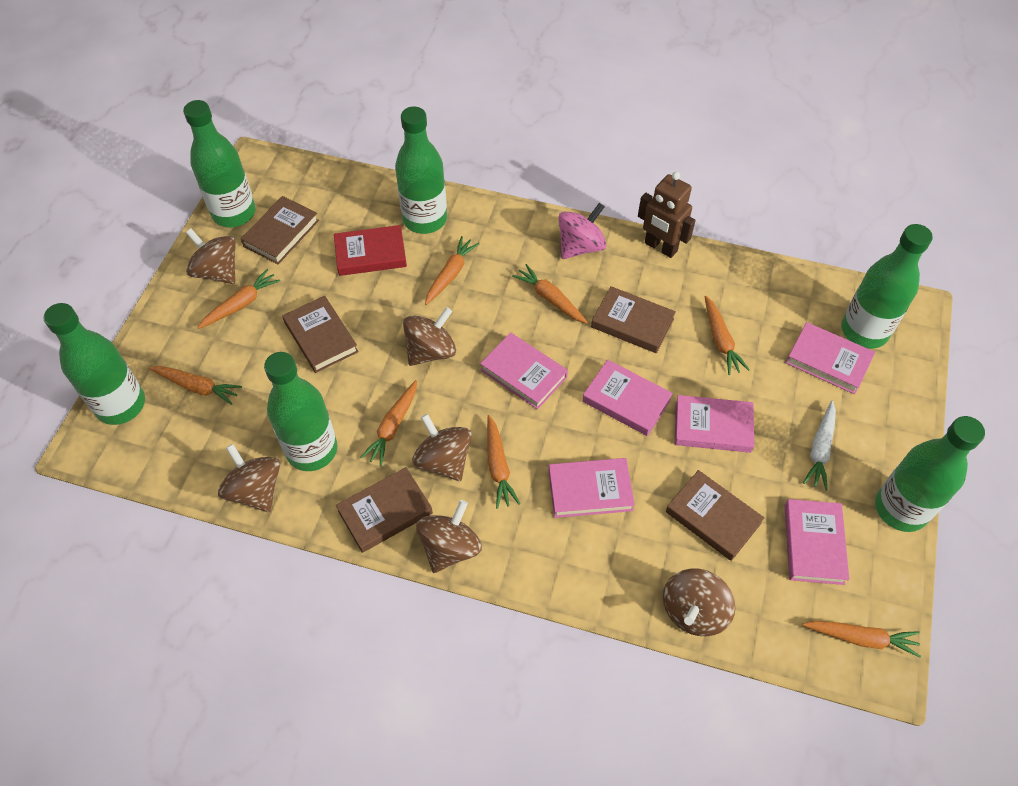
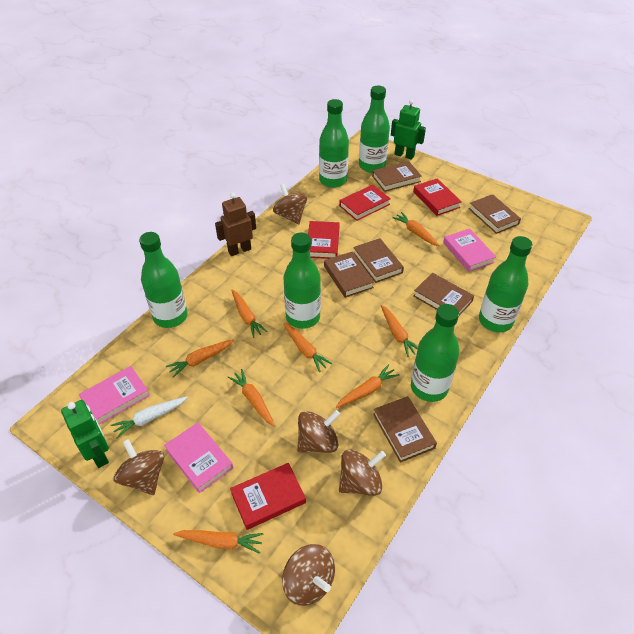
brown book: 5 -> 6
brown spinning top: 6 -> 5
green robot: 0 -> 2
pink book: 6 -> 3
pink spinning top: 1 -> 0
red book: 1 -> 4

